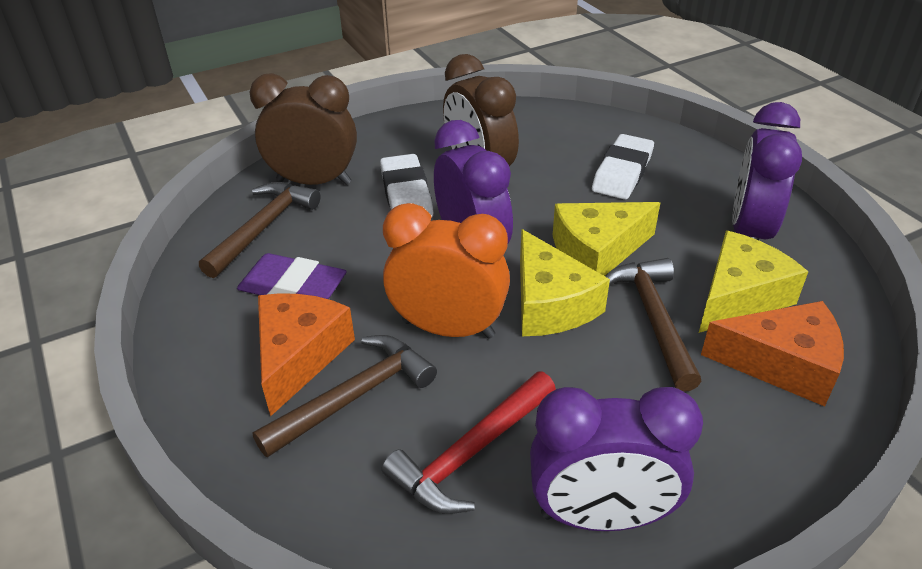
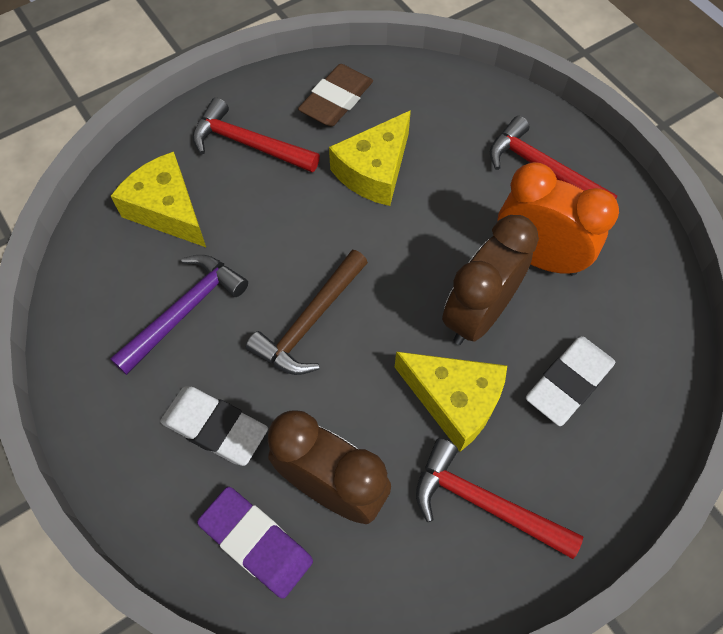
brown eraser: 0 -> 1
brown hammer: 3 -> 1
orange cheese: 2 -> 0
purple clock: 3 -> 0
purple hammer: 0 -> 1
red hammer: 1 -> 3

